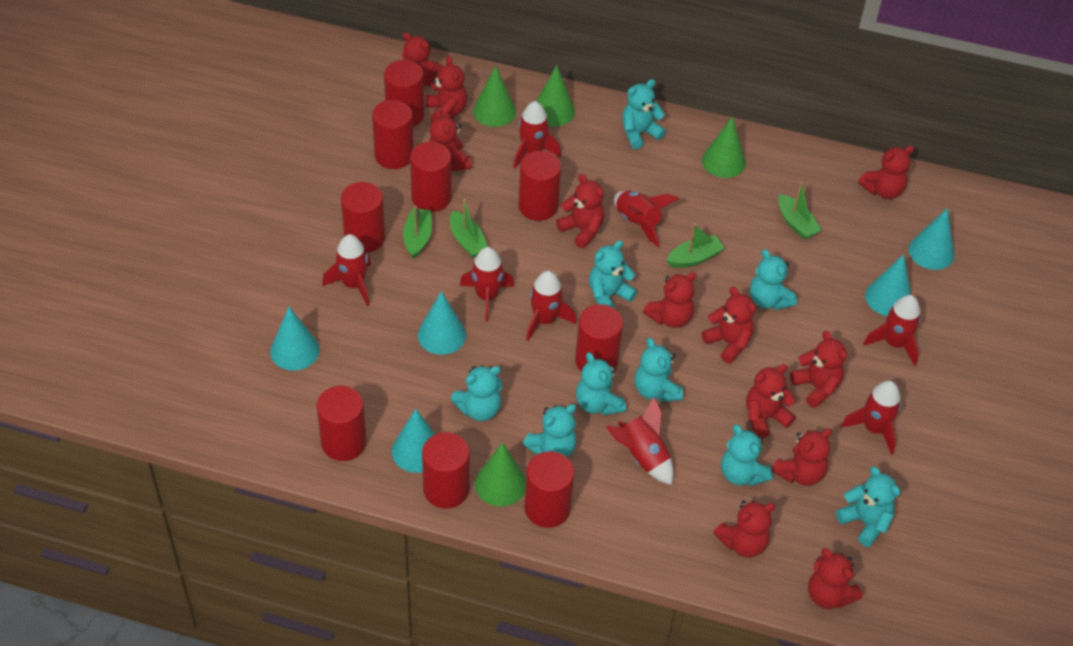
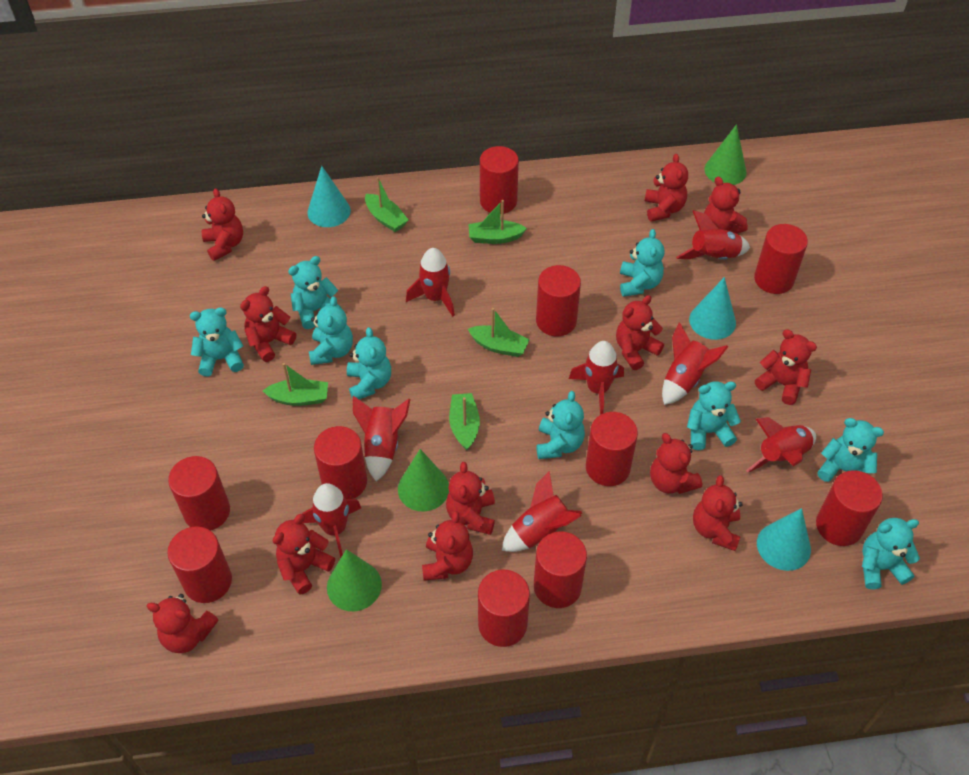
green boat: 4 -> 5
green cone: 4 -> 3
red cylinder: 9 -> 10
turquoise cone: 5 -> 3

